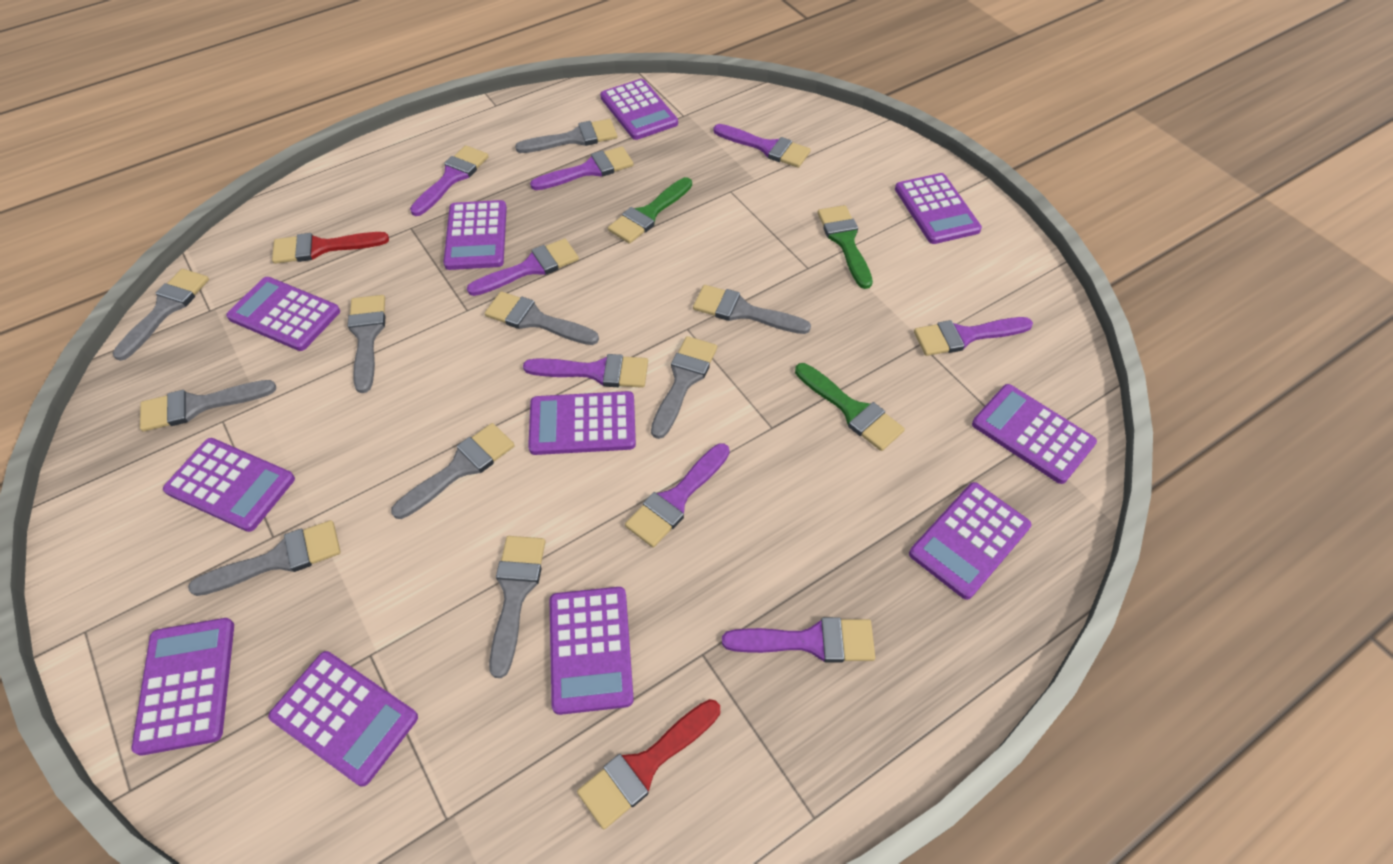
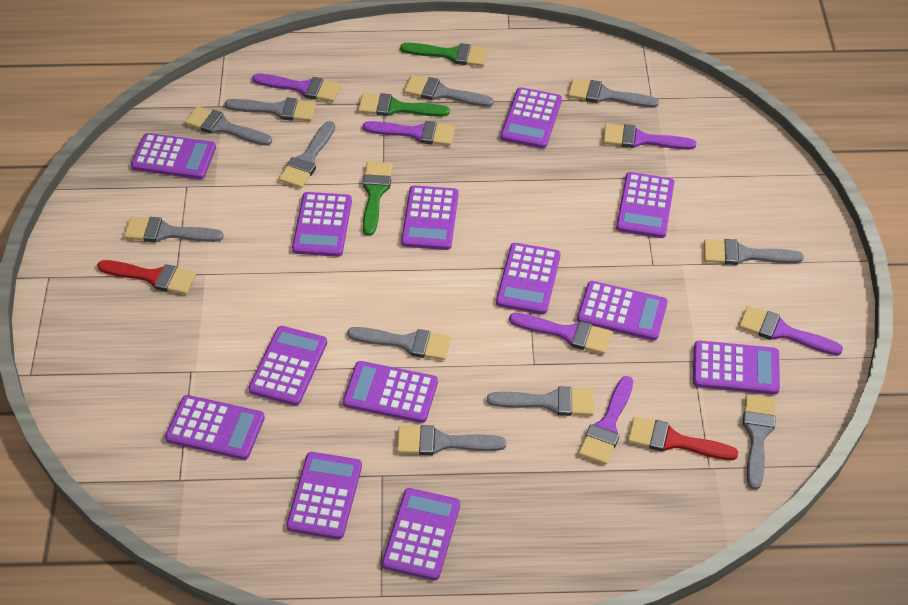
grey brush: 10 -> 11
purple brush: 8 -> 6
purple calculator: 11 -> 13

